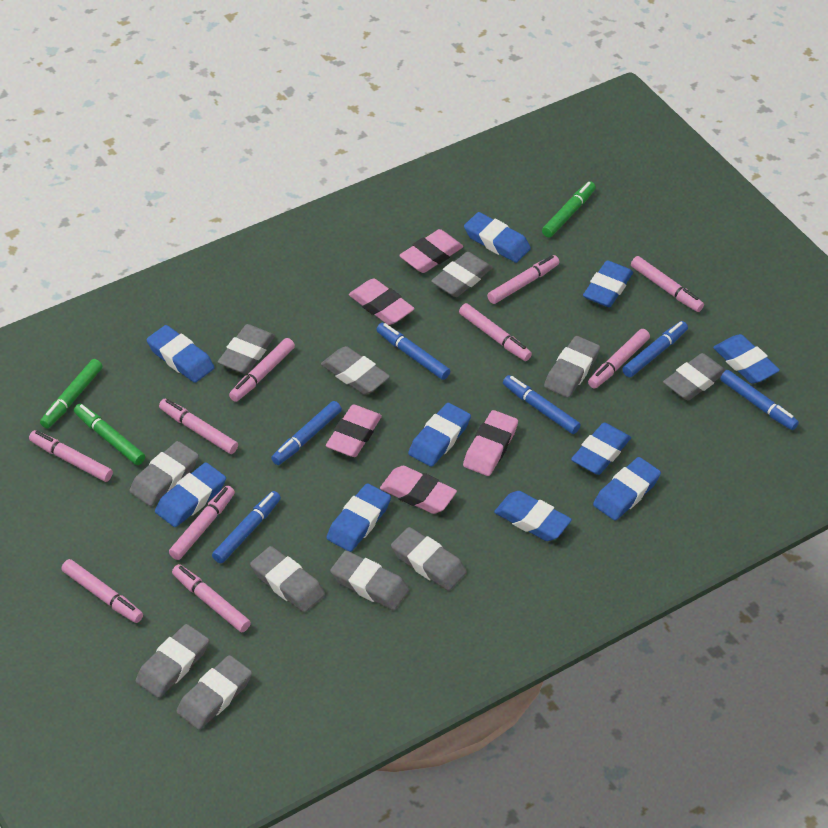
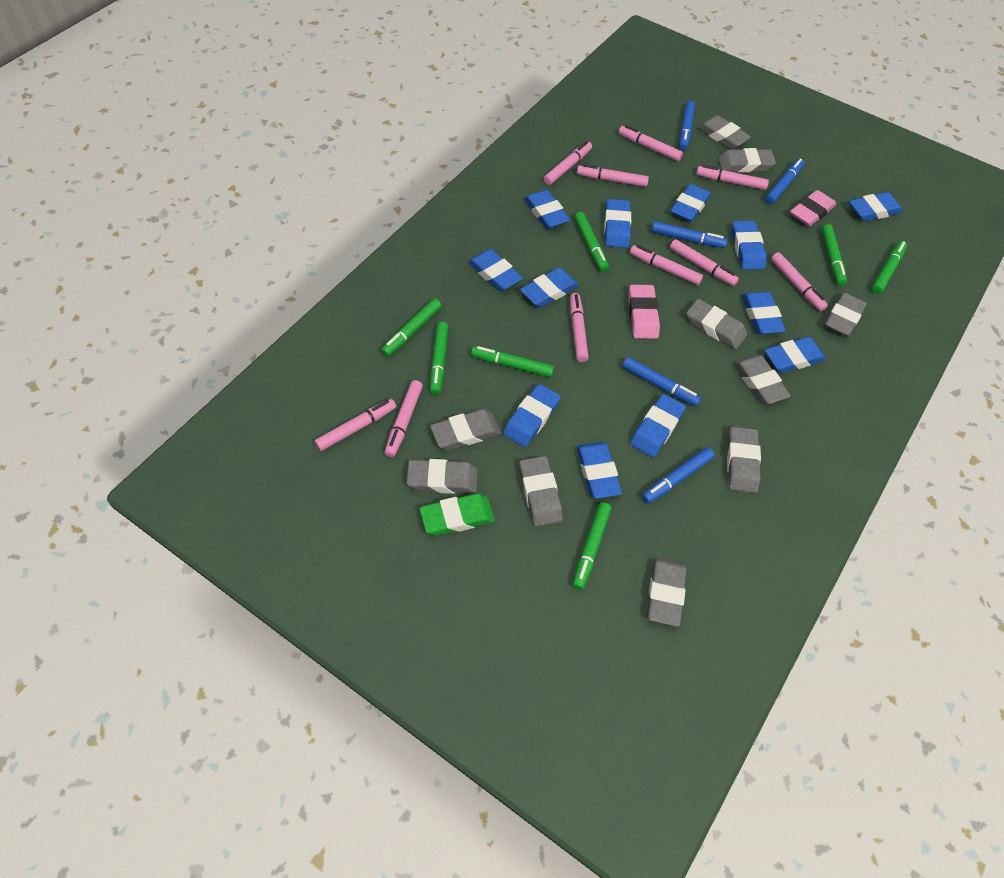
blue eraser: 10 -> 12
blue marker: 6 -> 5
green eraser: 0 -> 1
green marker: 3 -> 7
grey eraser: 11 -> 10
pink eraser: 5 -> 2

